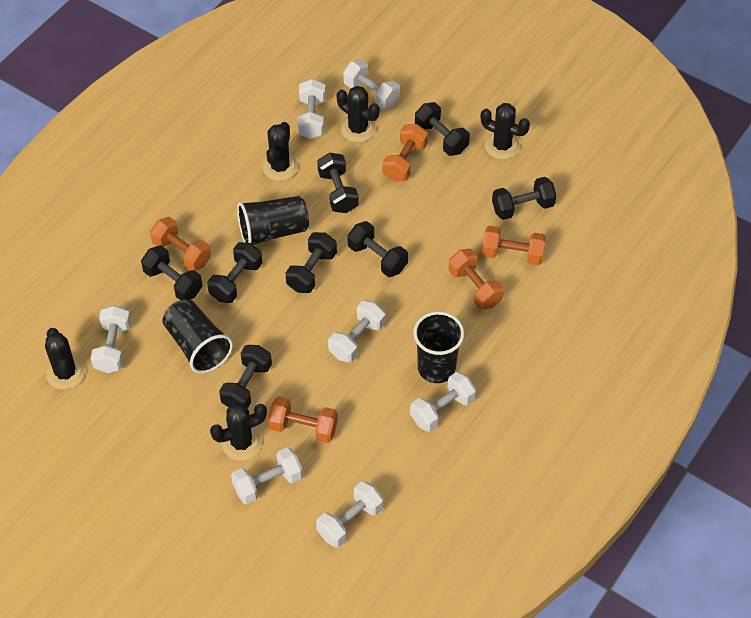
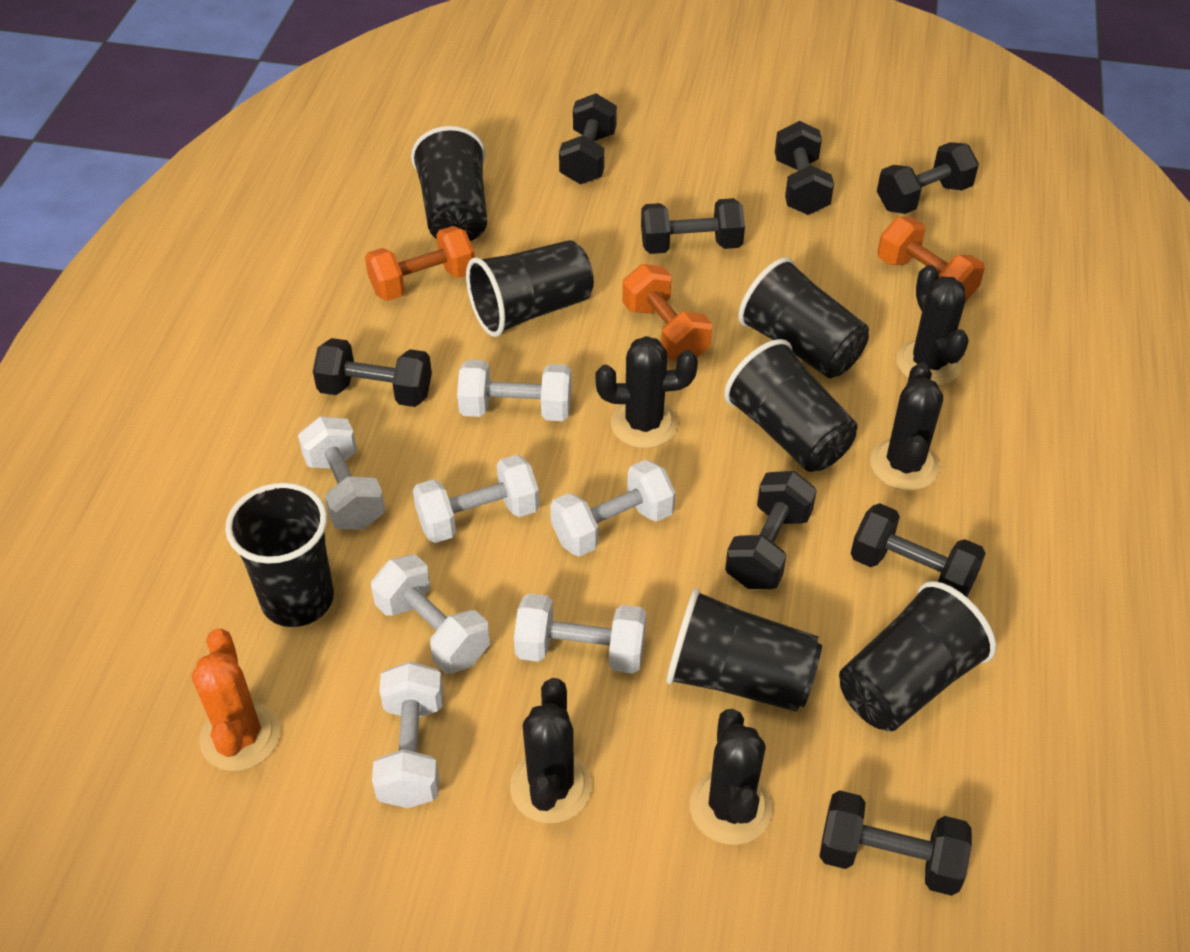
black cup: 3 -> 7
orange cactus: 0 -> 1
orange dumbbell: 5 -> 3

